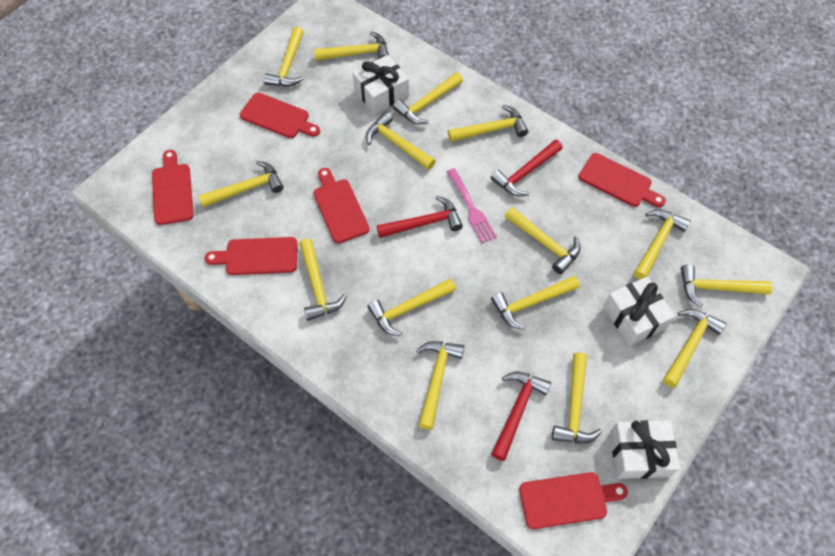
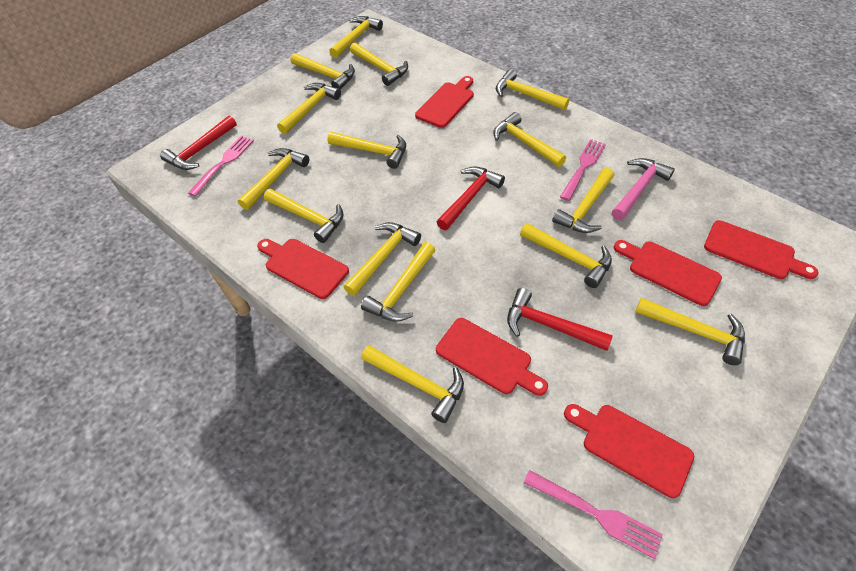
pink fork: 1 -> 3
pink hammer: 0 -> 1
white gift: 3 -> 0

